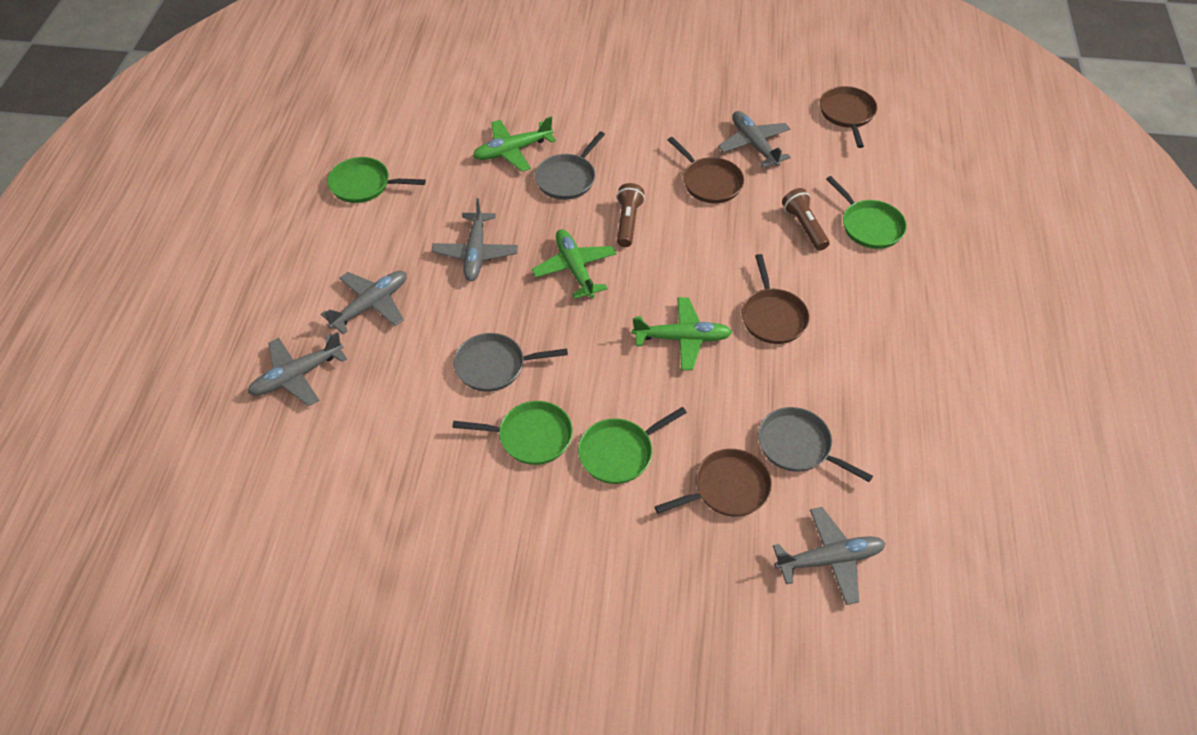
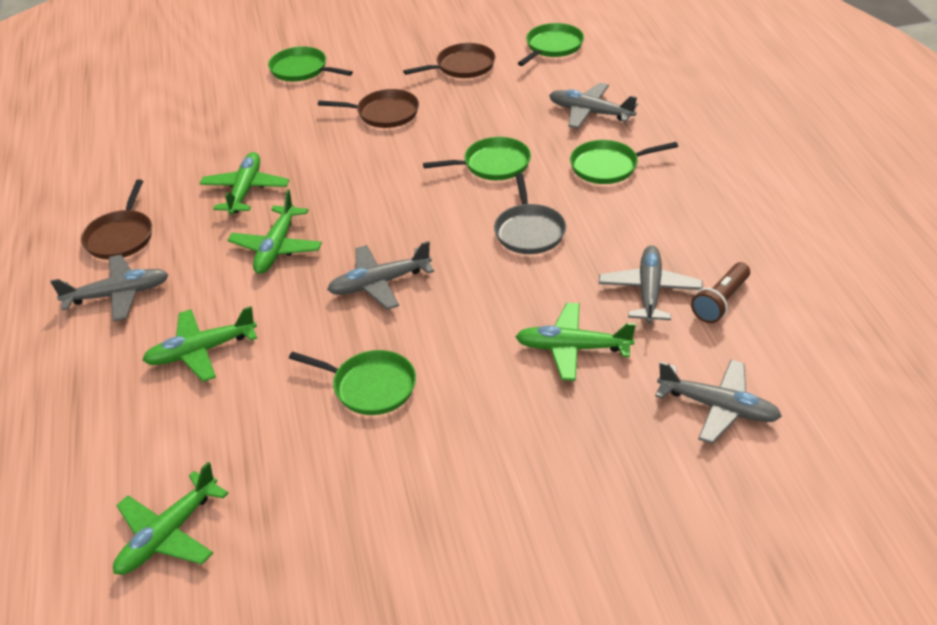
brown flashlight: 2 -> 1
brown pan: 4 -> 3
green pan: 4 -> 5
green plane: 3 -> 5
grey pan: 3 -> 1

